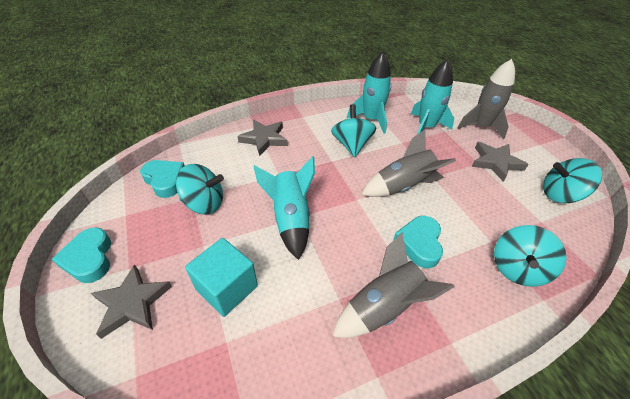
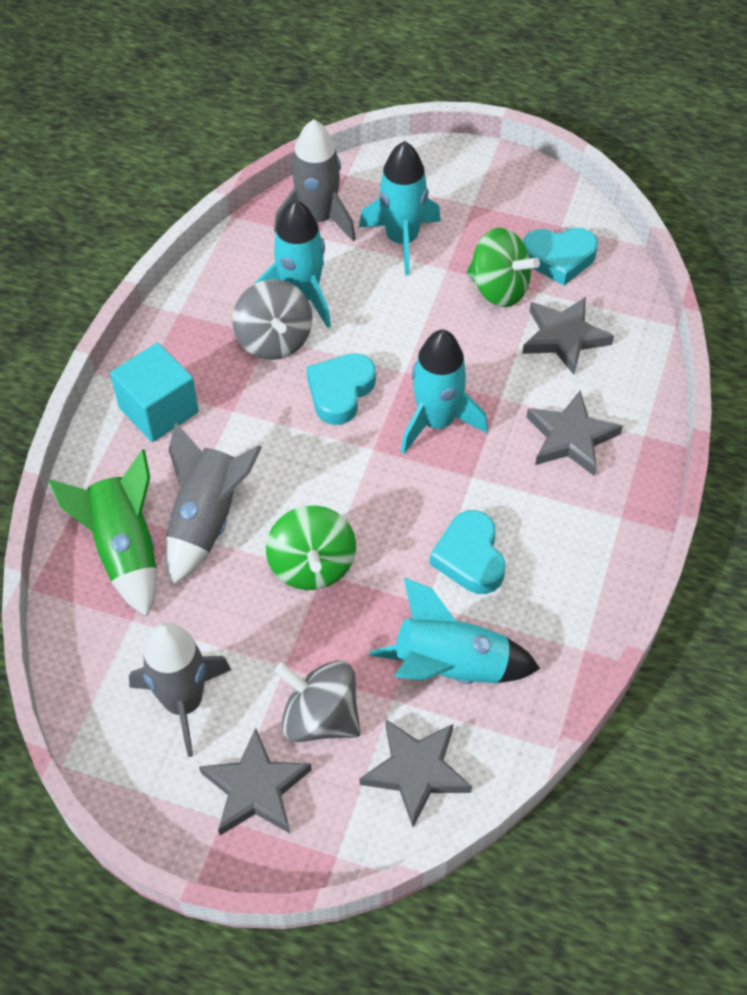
green rocket: 0 -> 1
green spinning top: 0 -> 2
grey spinning top: 0 -> 2
grey star: 3 -> 4
turquoise rocket: 3 -> 4
turquoise spinning top: 4 -> 0

